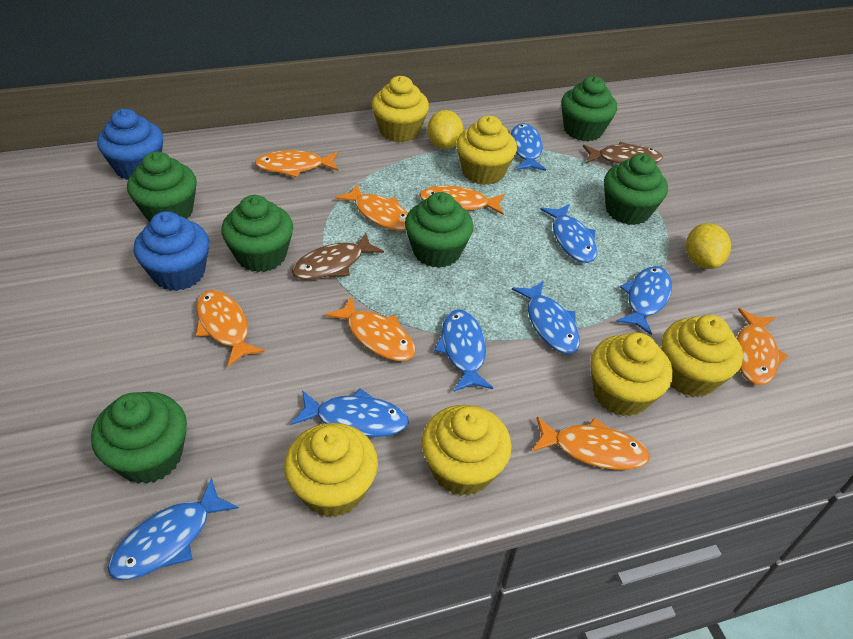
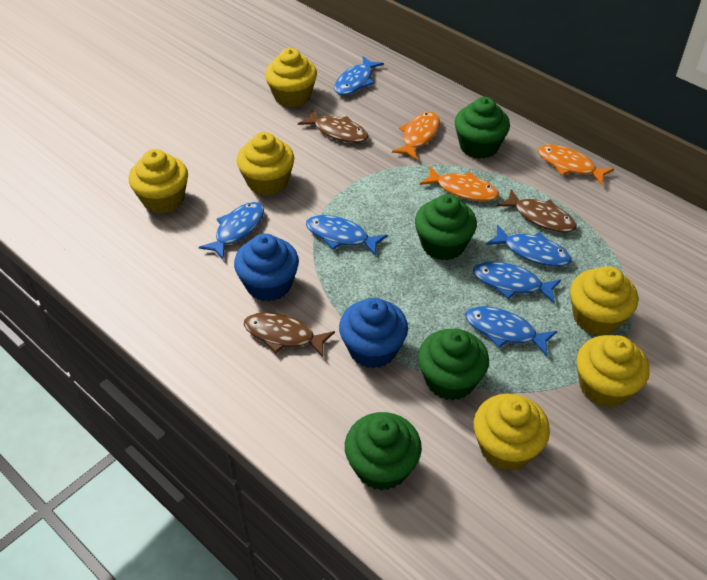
blue fish: 7 -> 6
brown fish: 2 -> 3
green cupcake: 6 -> 4
orange fish: 7 -> 3
yellow lemon: 2 -> 0

